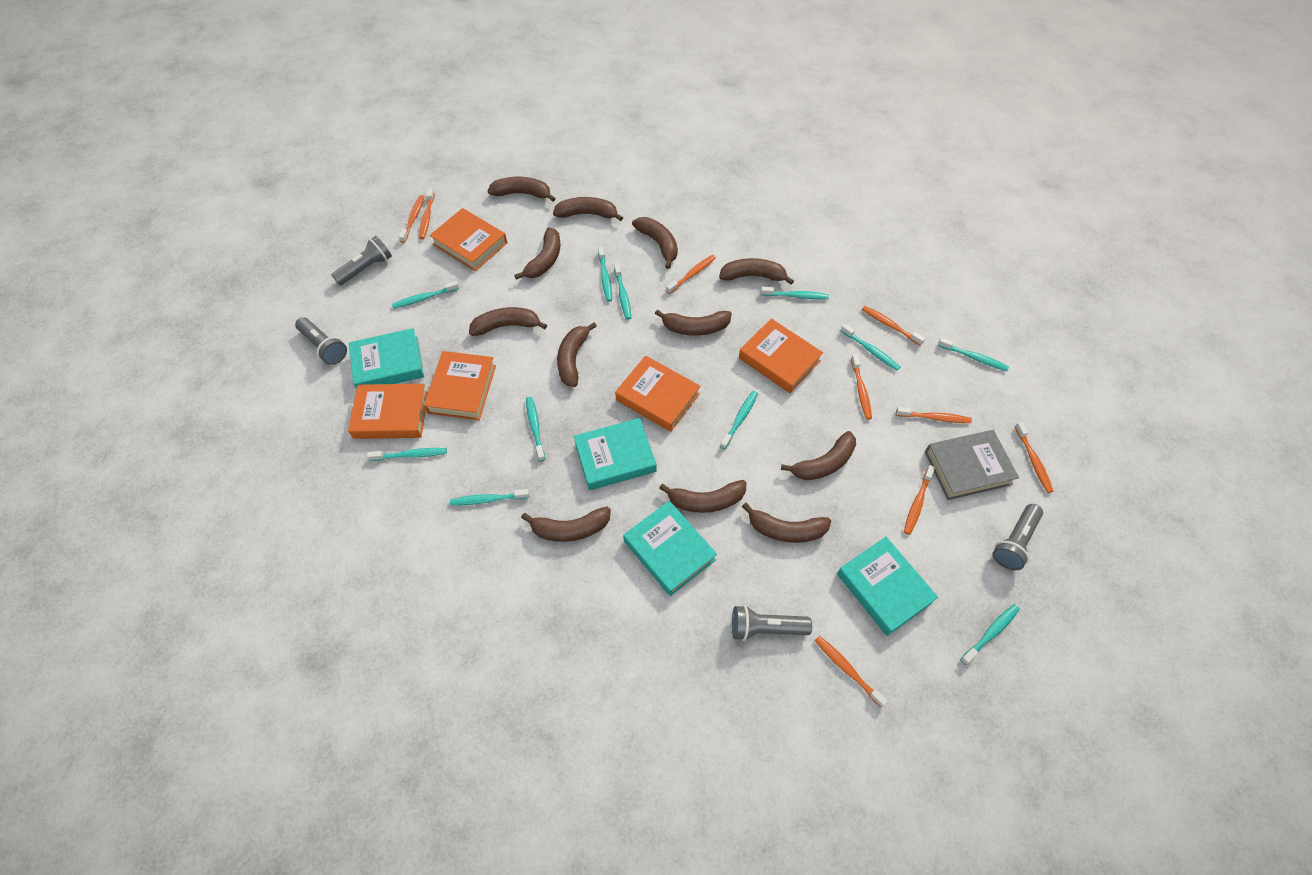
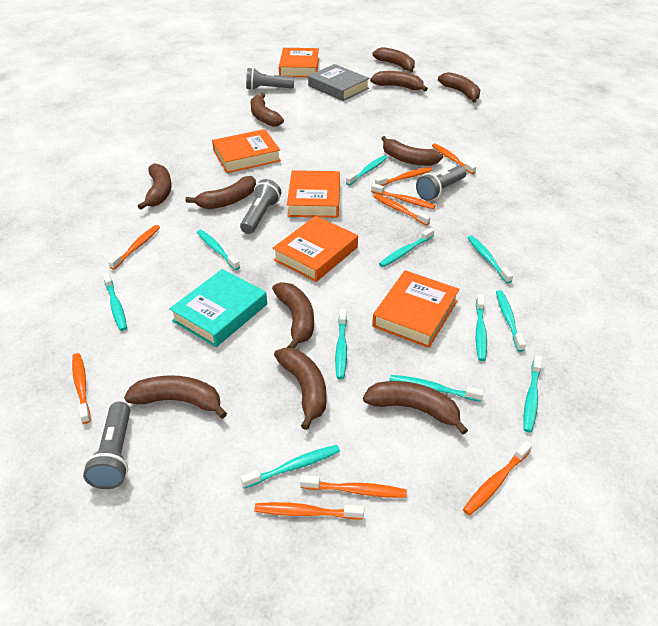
brown banana: 12 -> 11
turquoise book: 4 -> 1

